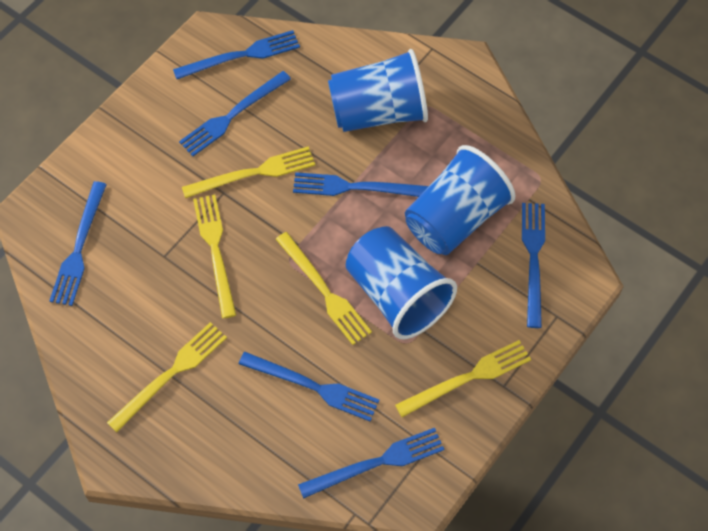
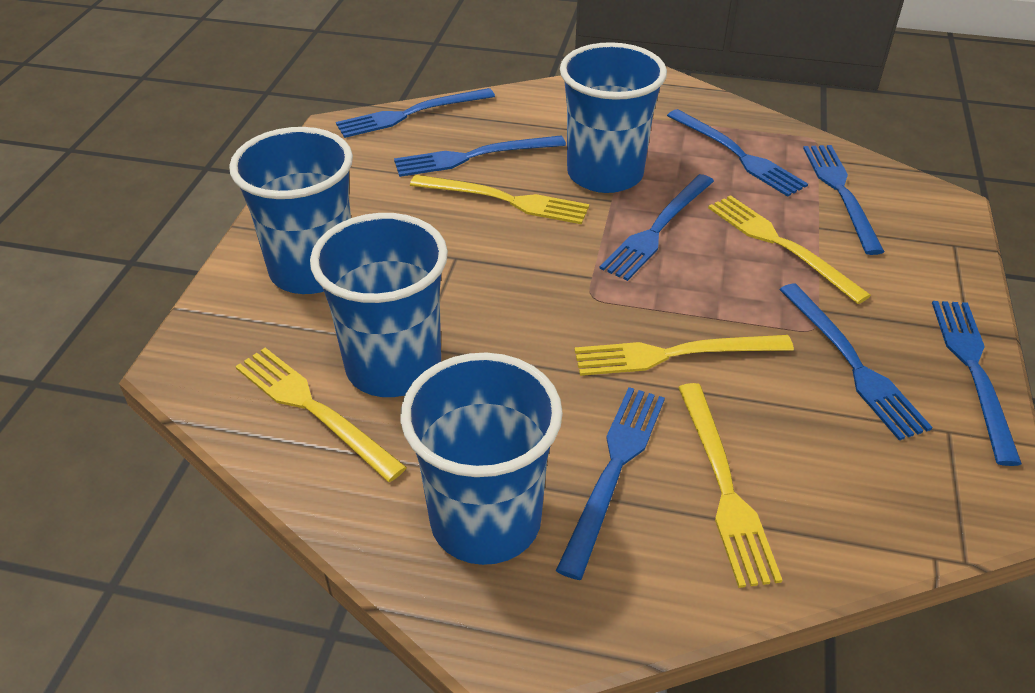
blue cup: 3 -> 4
blue fork: 7 -> 8

